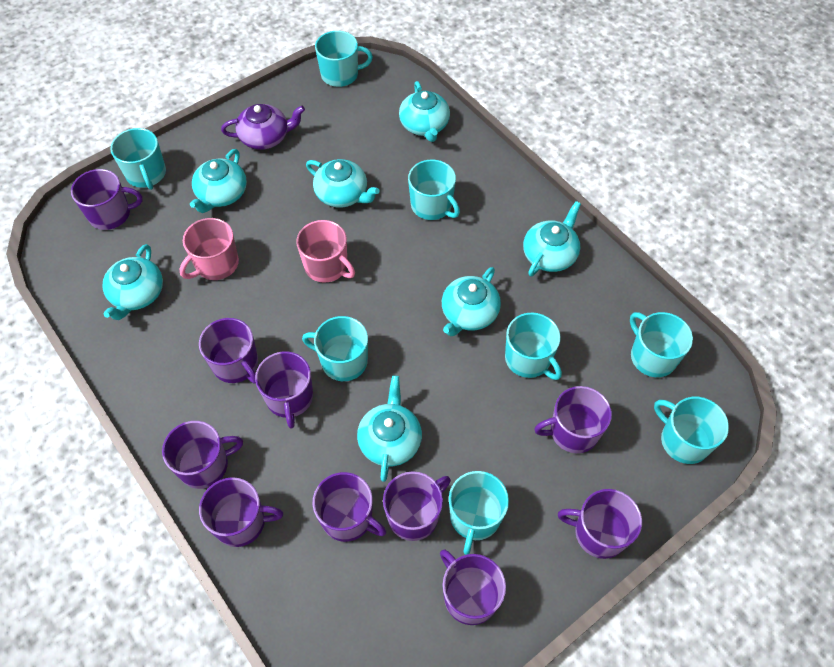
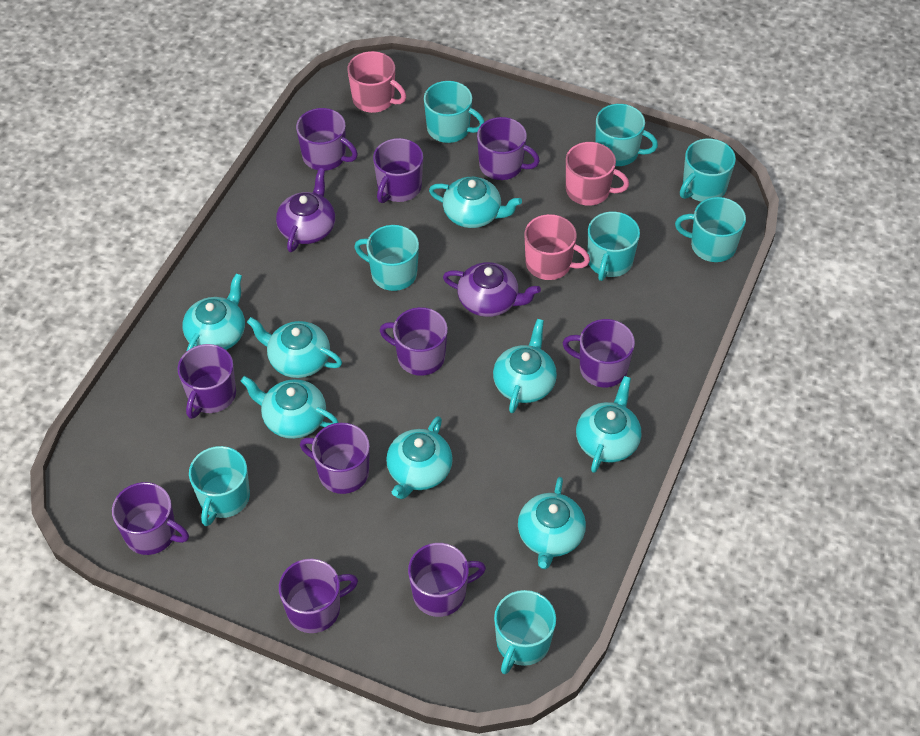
pink mug: 2 -> 3
purple teapot: 1 -> 2
turquoise teapot: 7 -> 8

